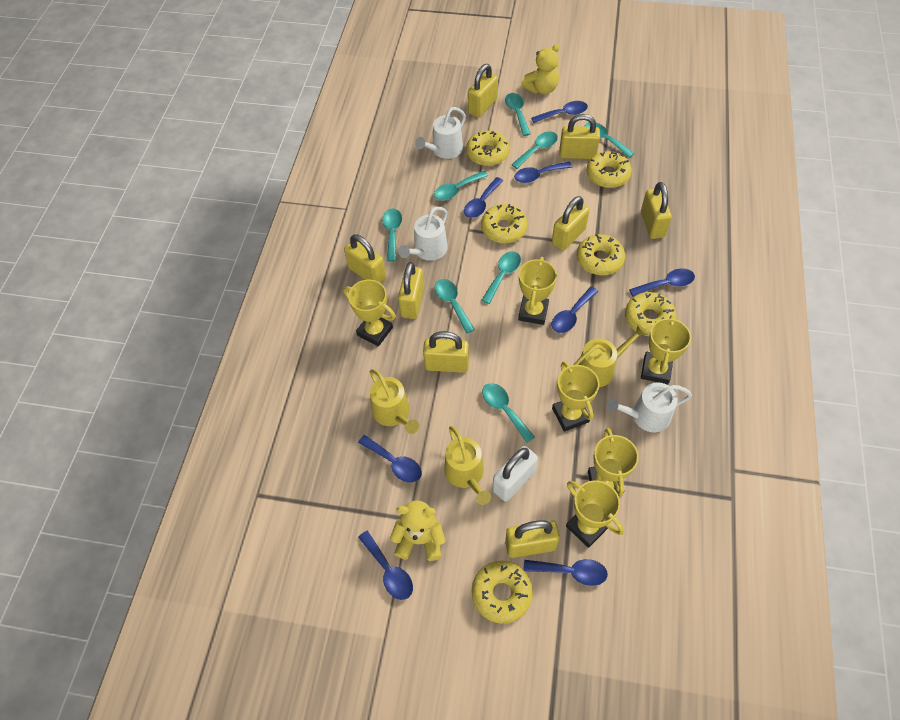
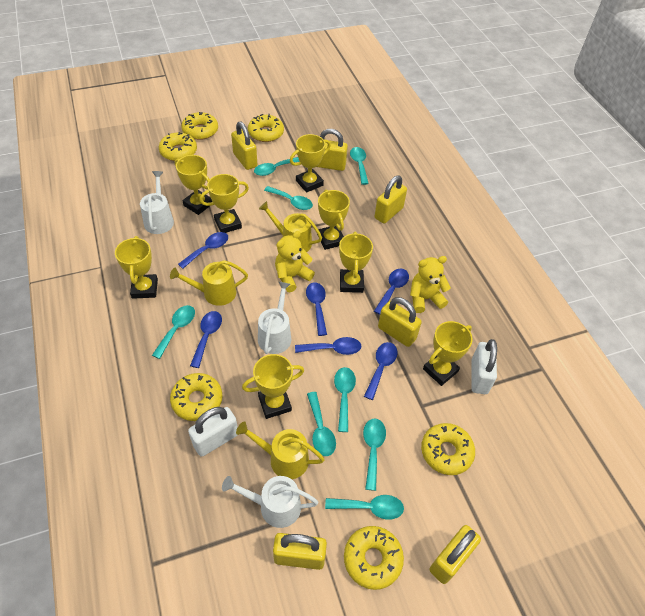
blue spoon: 8 -> 6
white padlock: 1 -> 2
yellow padlock: 8 -> 6
yellow trophy: 6 -> 8

